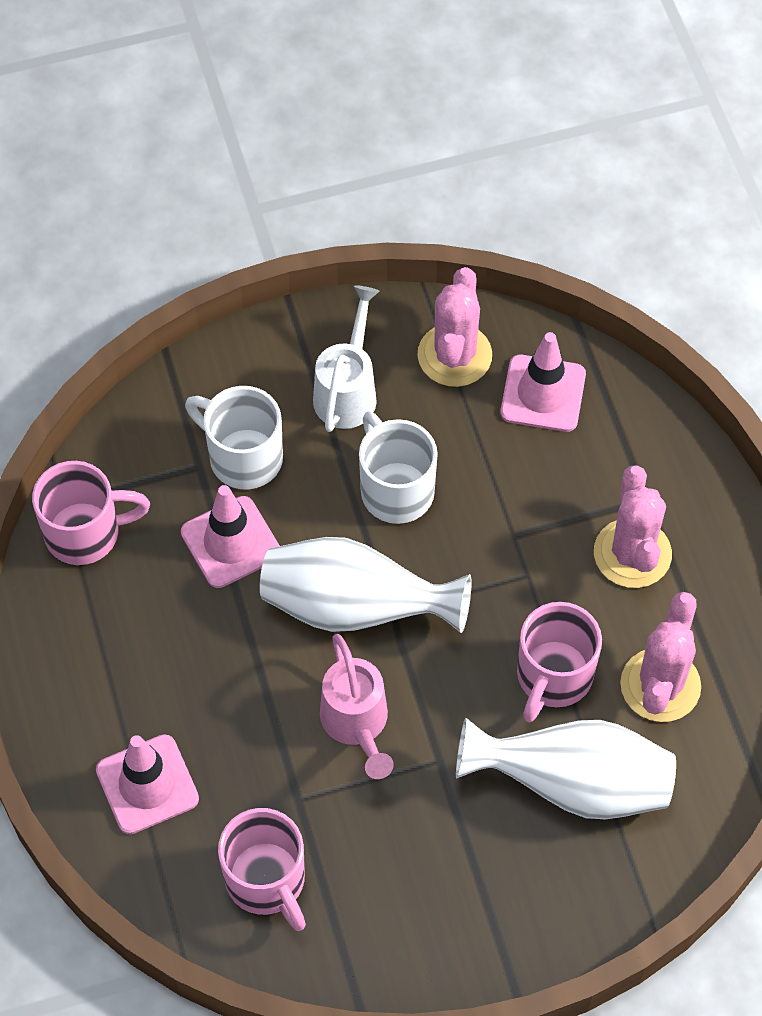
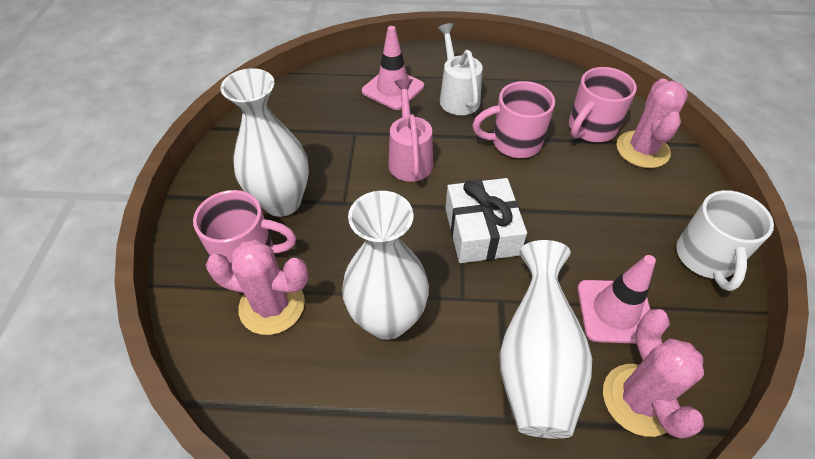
pink traffic cone: 3 -> 2
white gift: 0 -> 1
white mug: 2 -> 1
white vase: 2 -> 3

